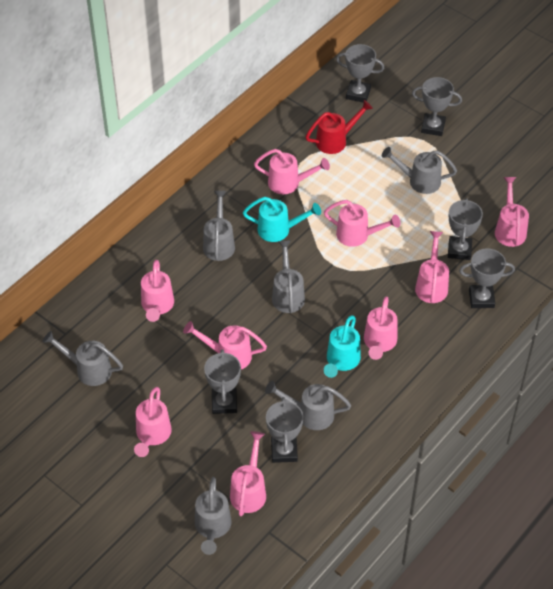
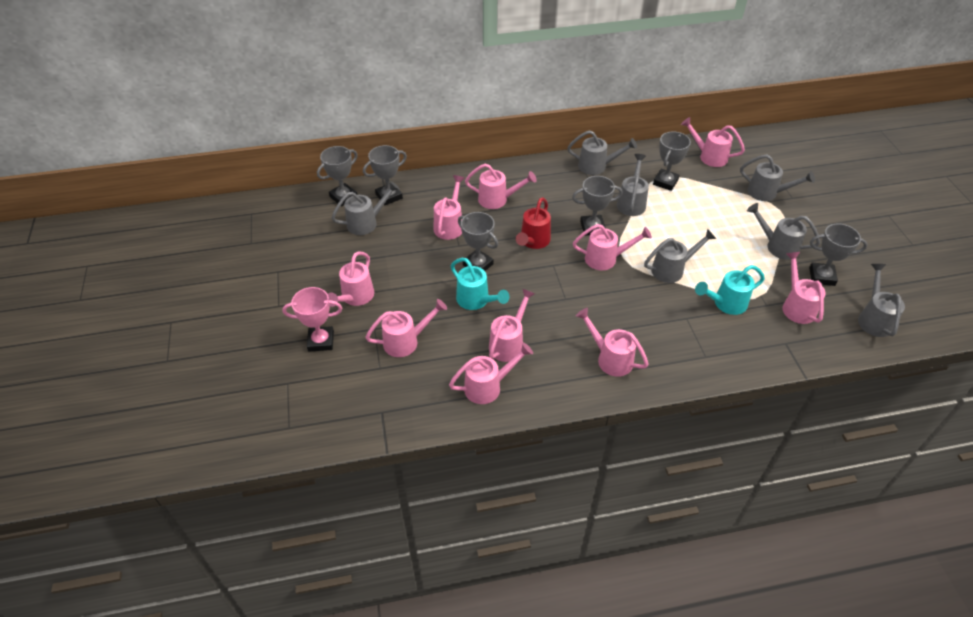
grey watering can: 6 -> 7
pink trophy: 0 -> 1
pink watering can: 9 -> 10

